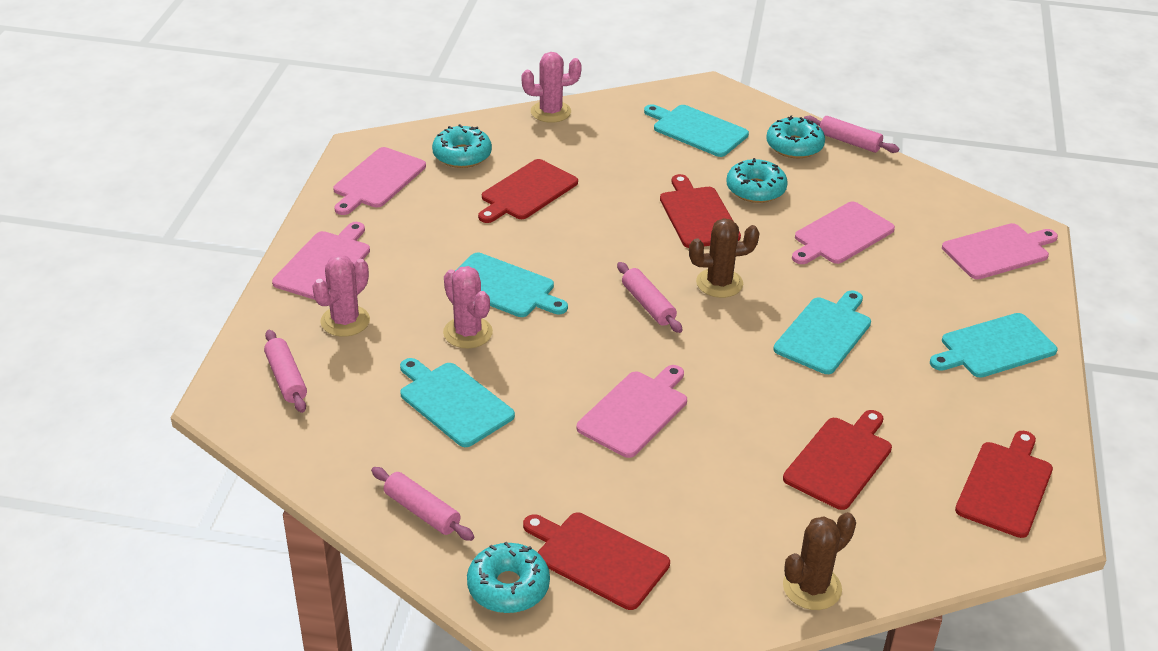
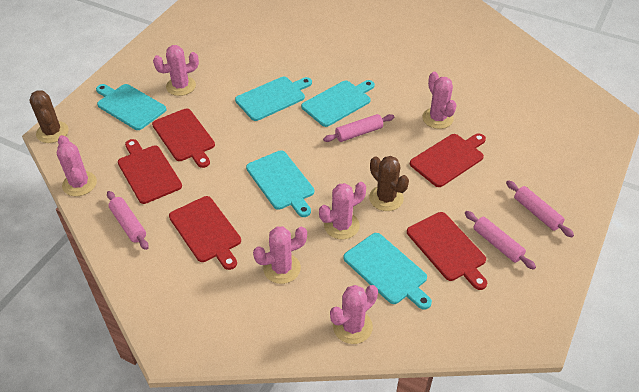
pink cactus: 3 -> 6
pink cutting board: 5 -> 0
turquoise donut: 4 -> 0

